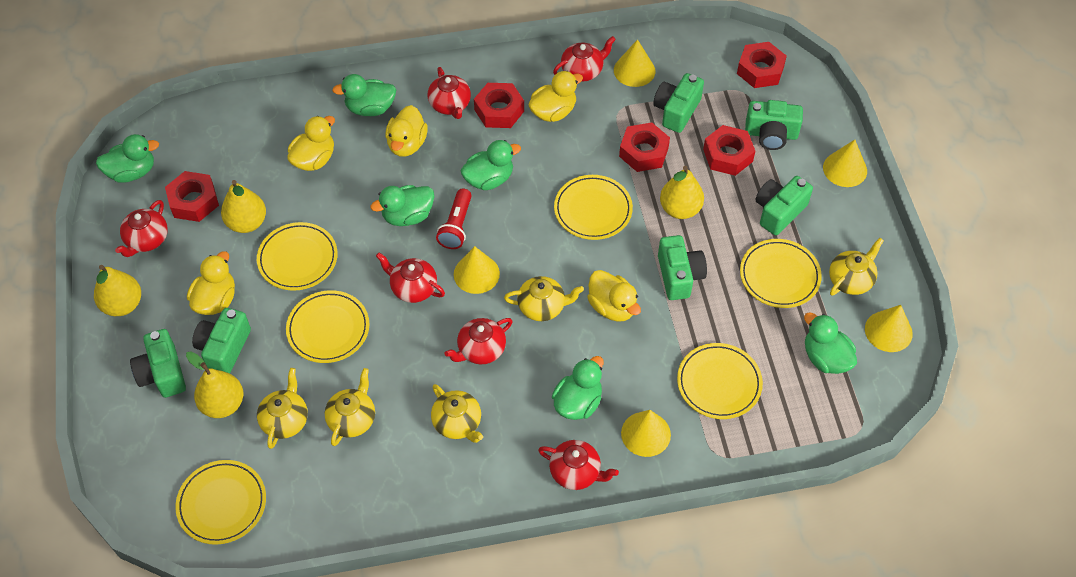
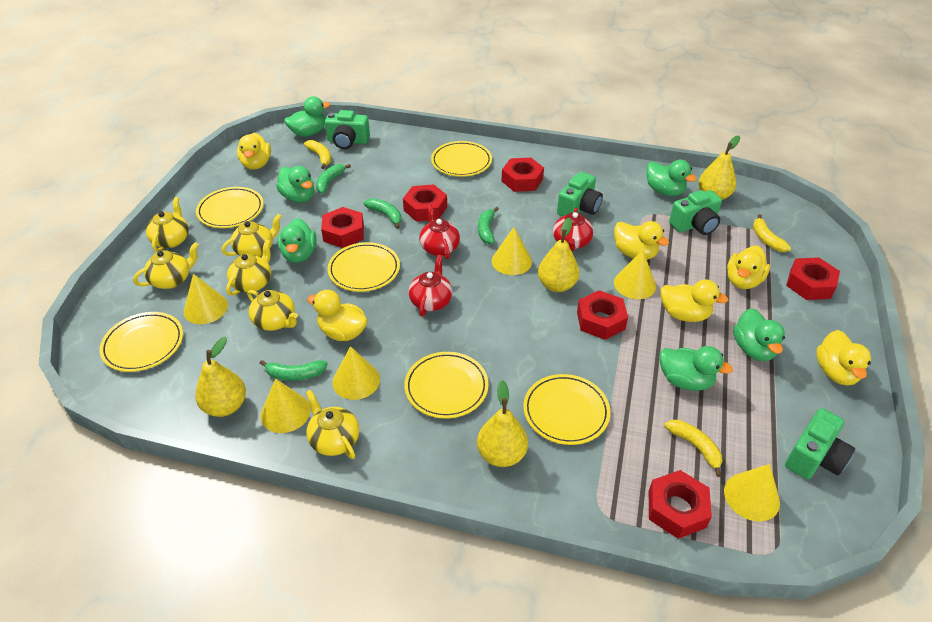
green banana: 0 -> 4
green camera: 6 -> 4
red flashlight: 1 -> 0
red nut: 5 -> 6
red teapot: 6 -> 3
yellow banana: 0 -> 3
yellow cone: 5 -> 6
yellow duck: 5 -> 6
yellow teapot: 5 -> 6

